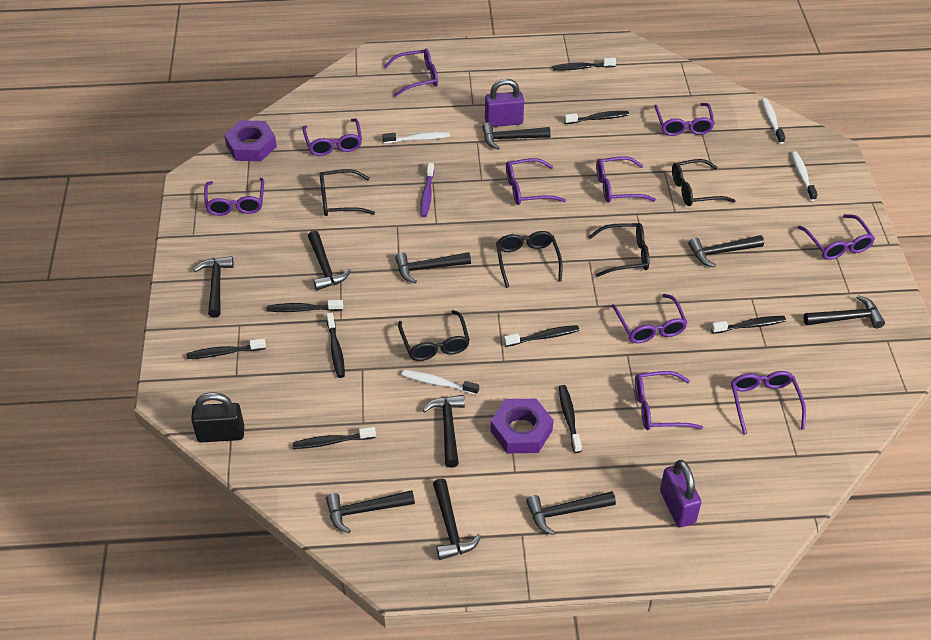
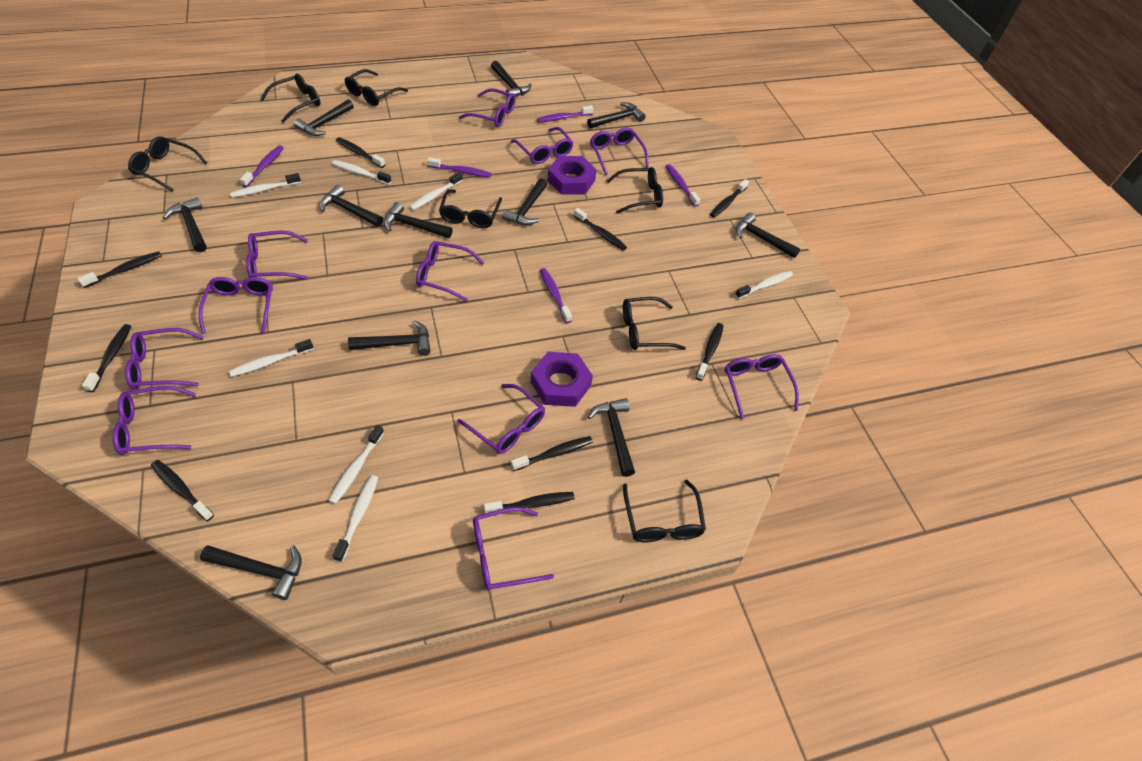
black glasses: 5 -> 7
black hammer: 10 -> 11
black padlock: 1 -> 0
purple glasses: 10 -> 11
purple padlock: 2 -> 0
purple toothbrush: 1 -> 5
white toothbrush: 4 -> 7

